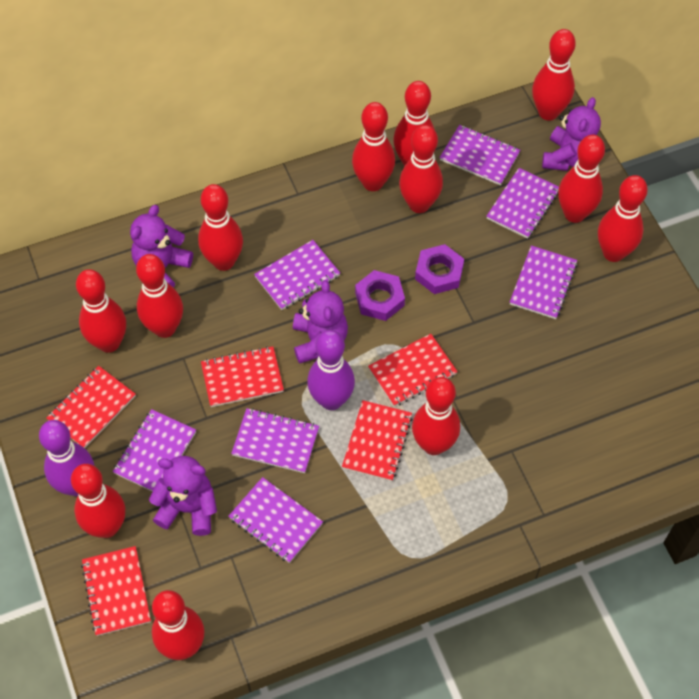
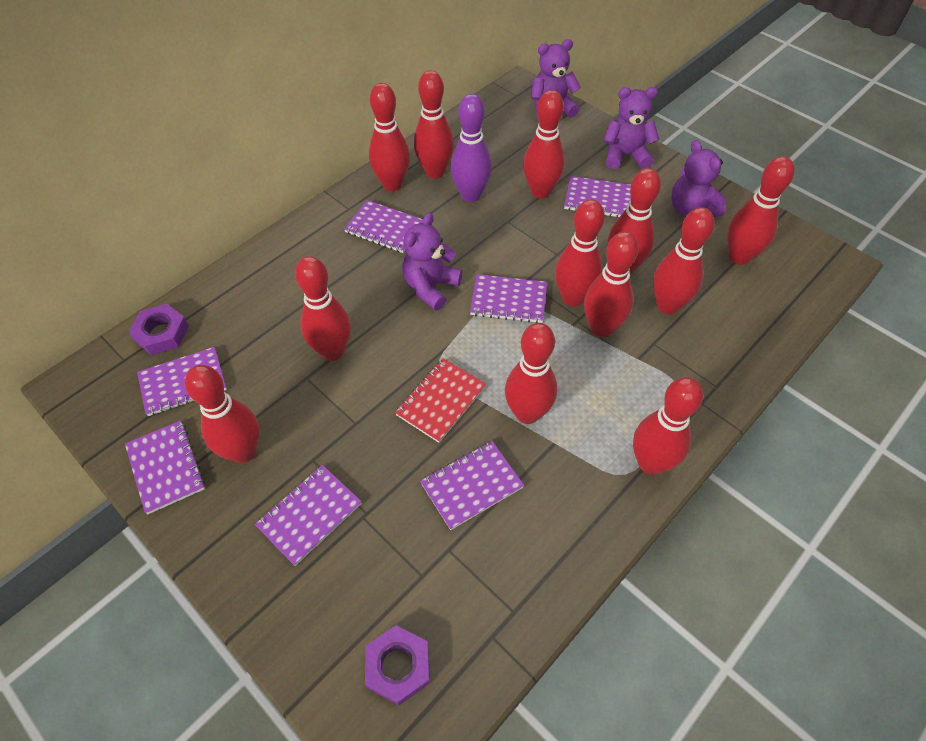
purple bowling pin: 2 -> 1
red notebook: 5 -> 1

